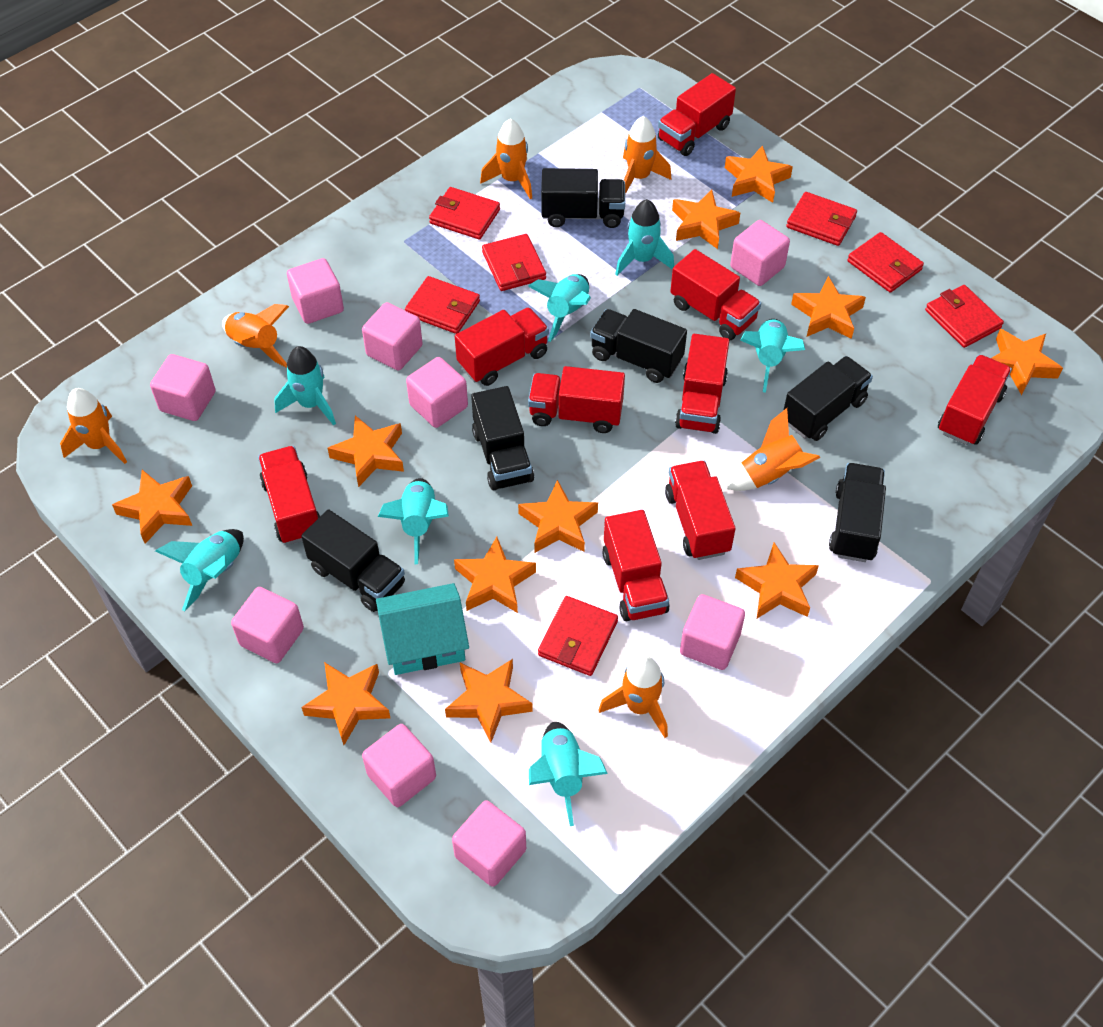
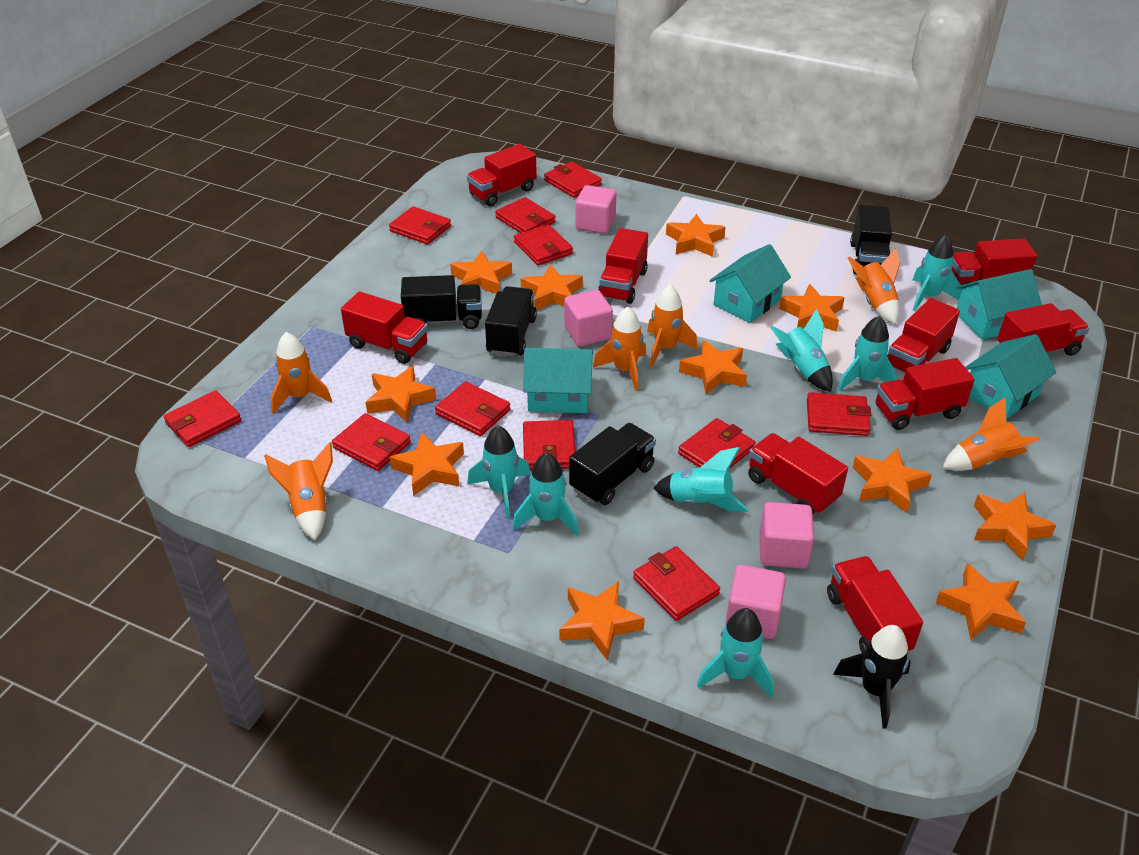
black rocket: 0 -> 1
black truck: 6 -> 4
pink cube: 9 -> 4
red wallet: 7 -> 11
turquoise house: 1 -> 4

